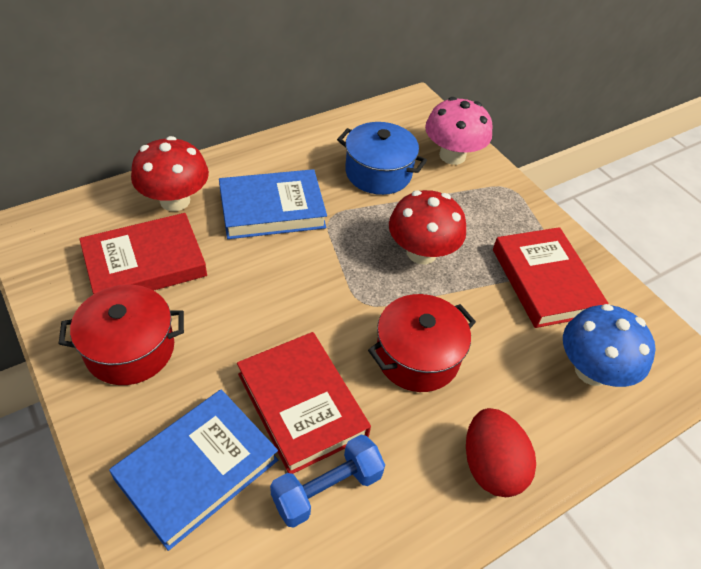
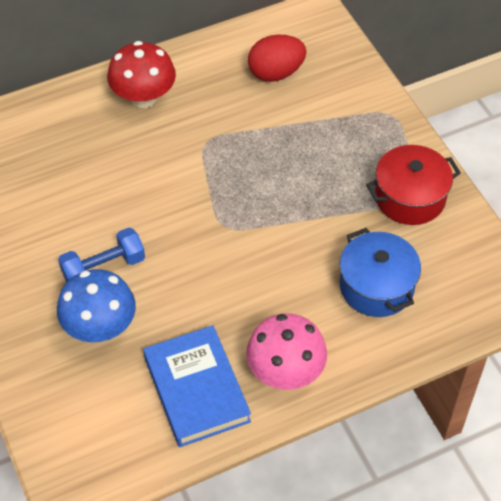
blue book: 2 -> 1
red book: 3 -> 0
red mushroom: 2 -> 1
red pot: 2 -> 1

